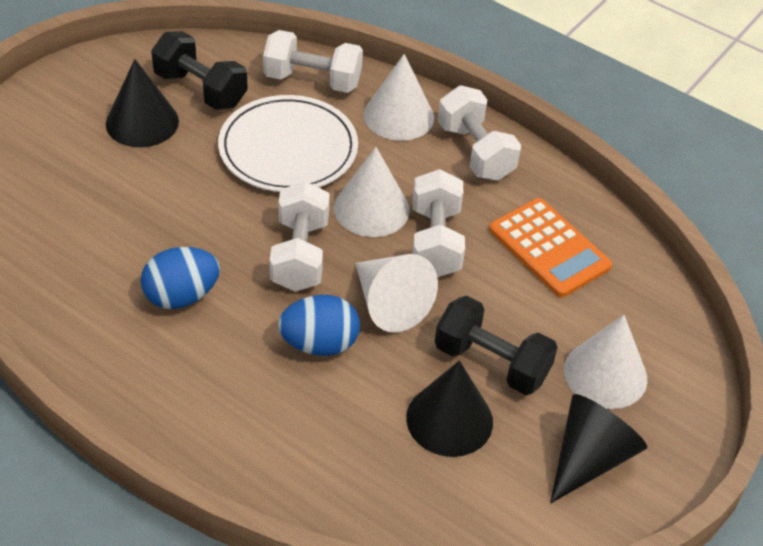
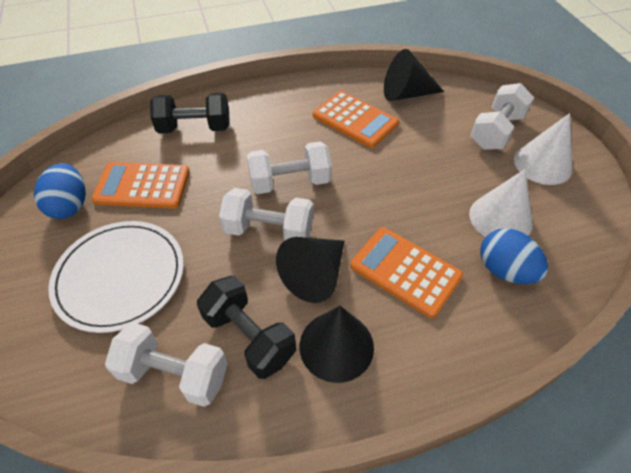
orange calculator: 1 -> 3
white cone: 4 -> 2

